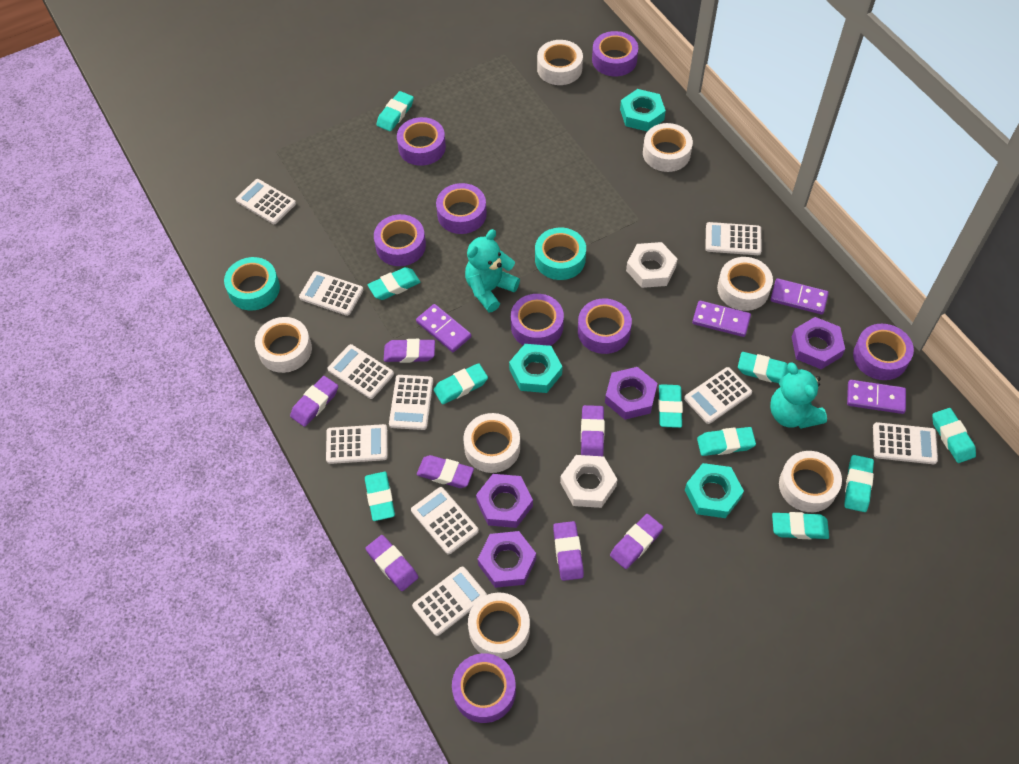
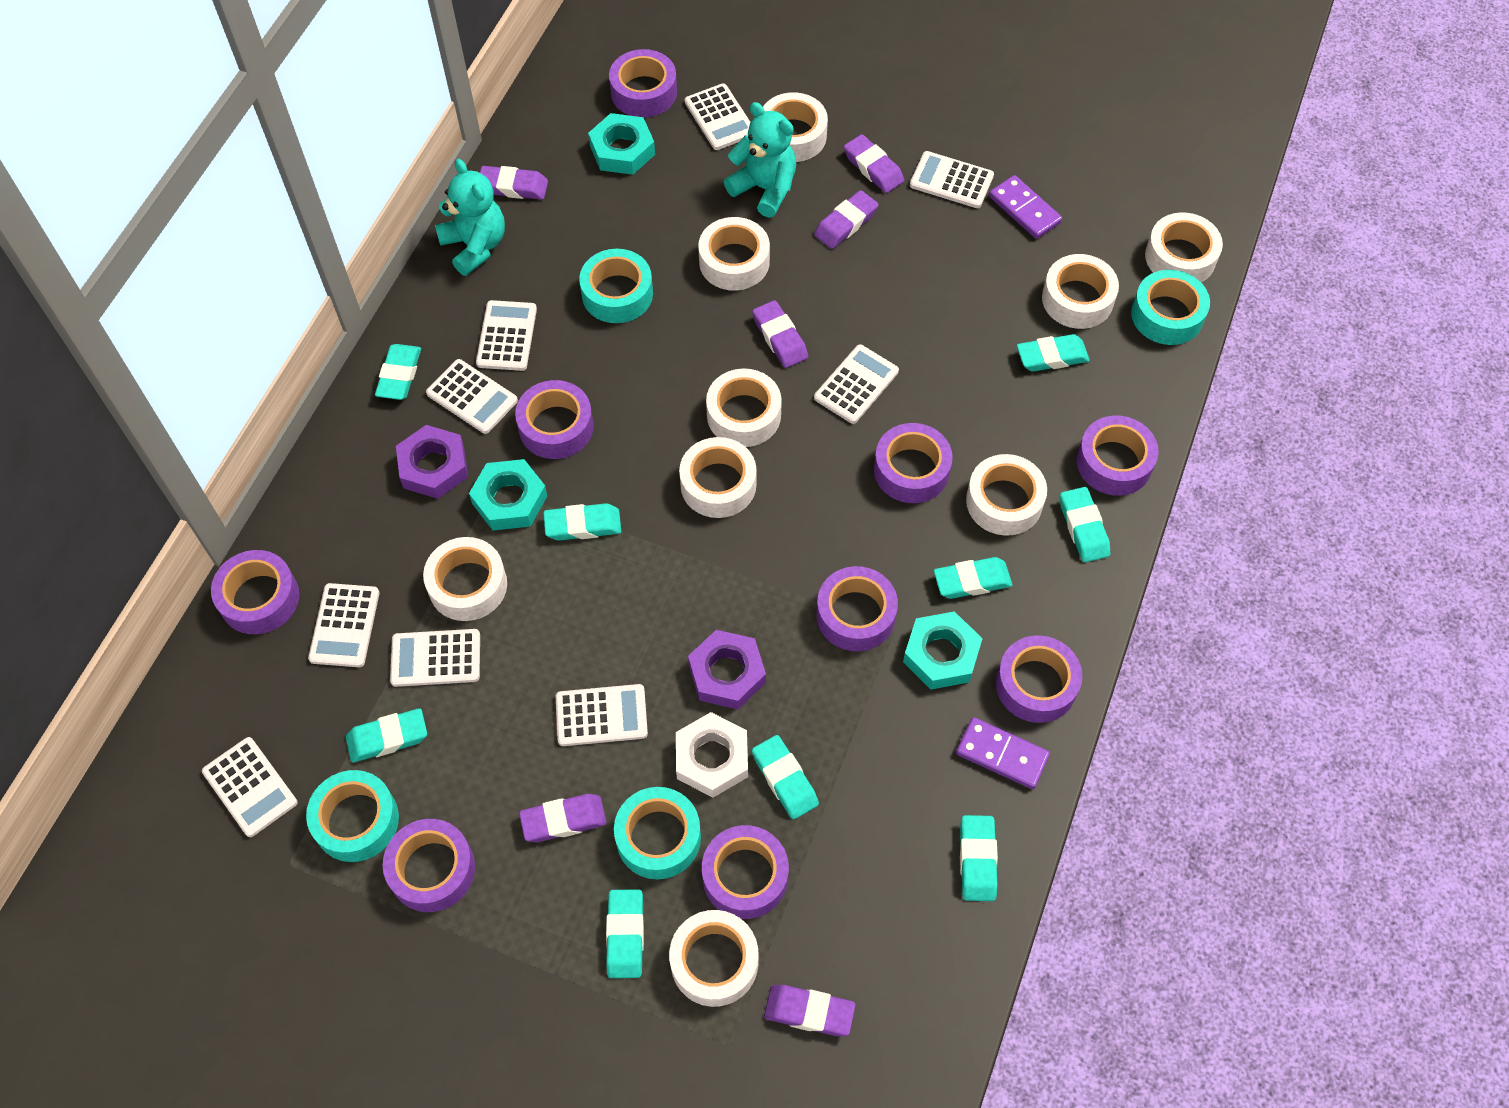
purple domino: 4 -> 2
purple eraser: 7 -> 6
purple nut: 4 -> 2
purple tape: 8 -> 9
turquoise eraser: 10 -> 9
turquoise tape: 2 -> 4
white calculator: 10 -> 9
white nut: 2 -> 1
white tape: 7 -> 9

